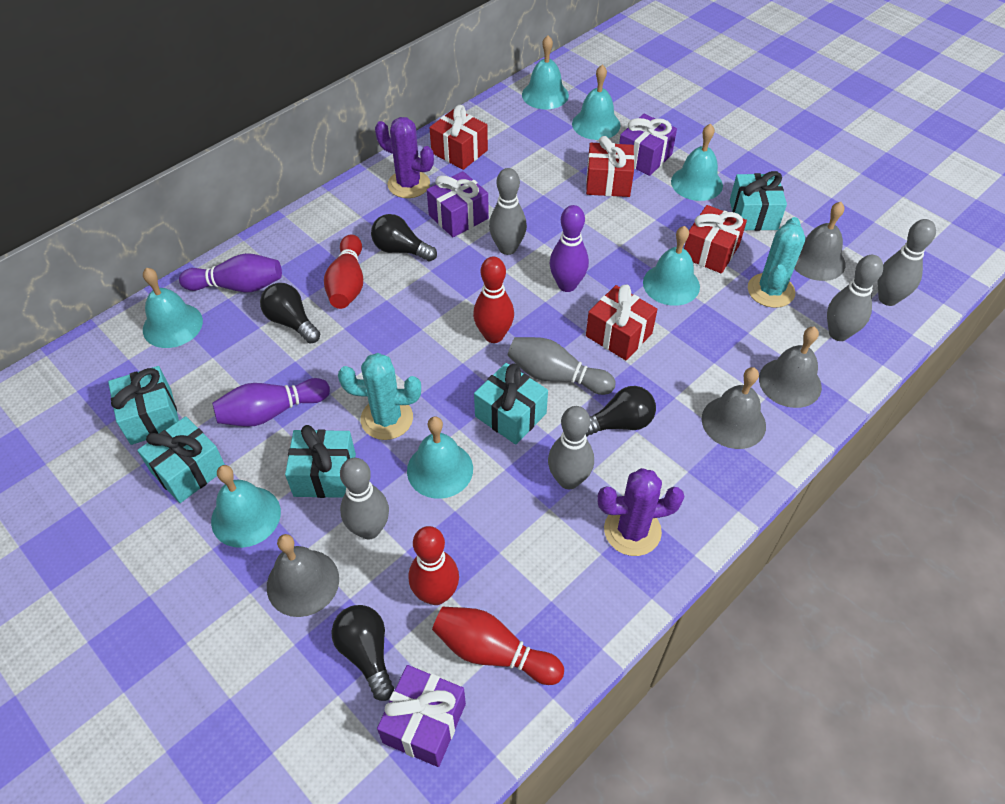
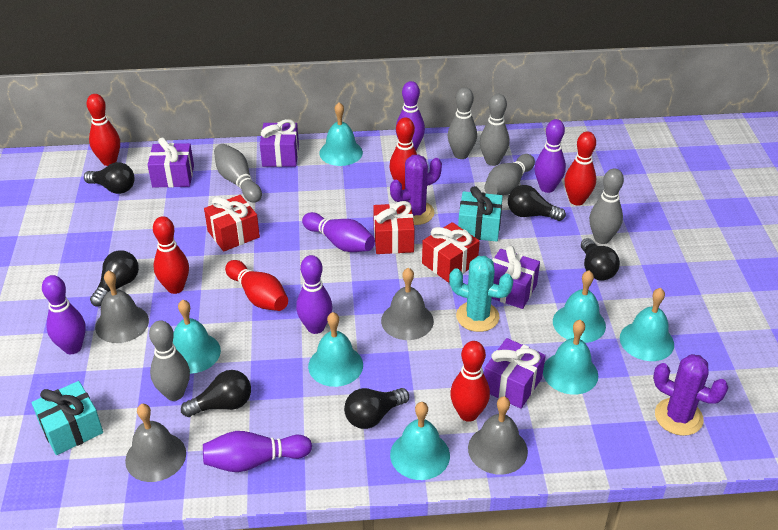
black light bulb: 4 -> 6
purple bowling pin: 3 -> 6
purple gift: 3 -> 4
red bowling pin: 4 -> 6
red gift: 4 -> 3
turquoise cactus: 2 -> 1
turquoise gift: 5 -> 2

